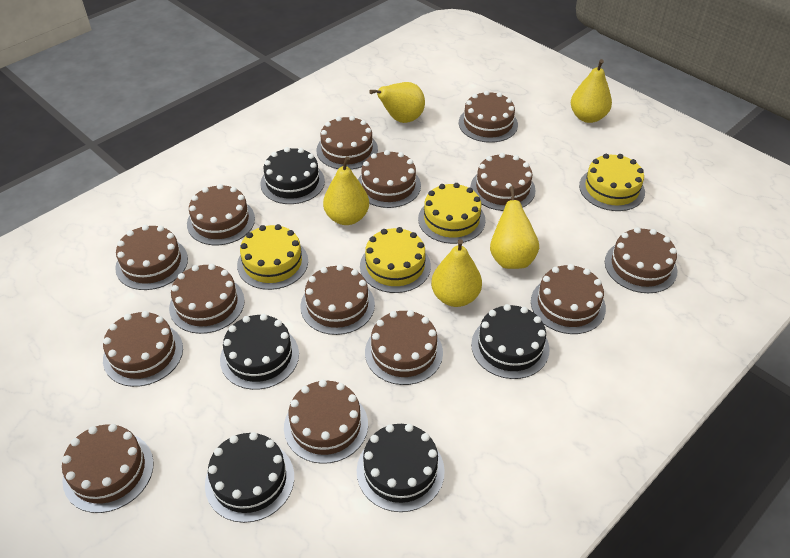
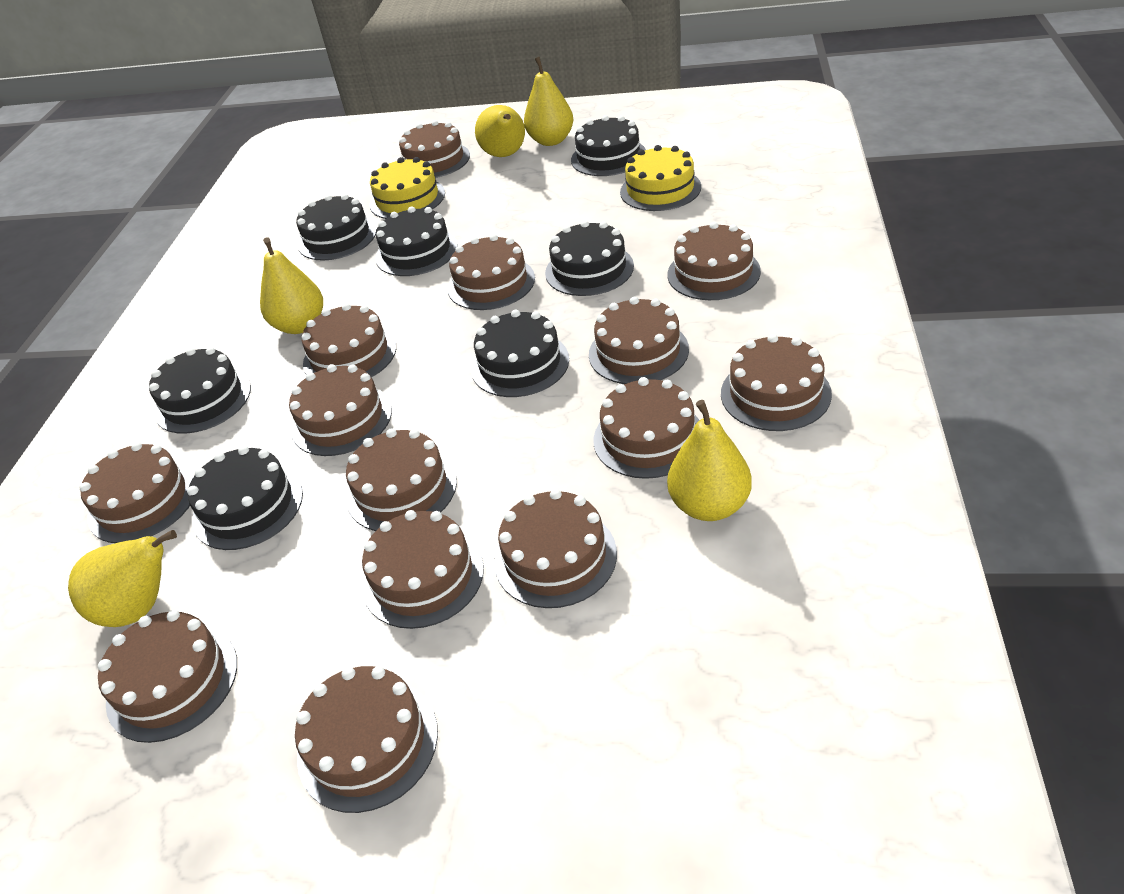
black cake: 5 -> 7
yellow cake: 4 -> 2

